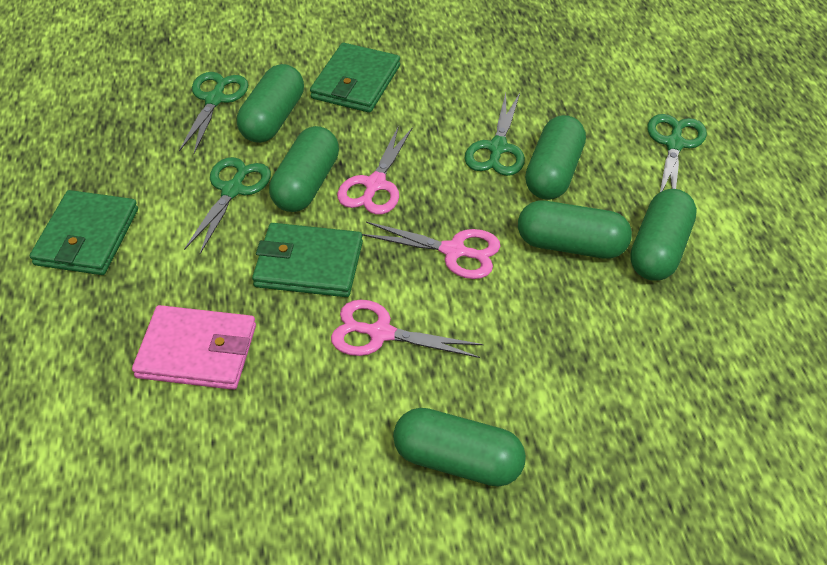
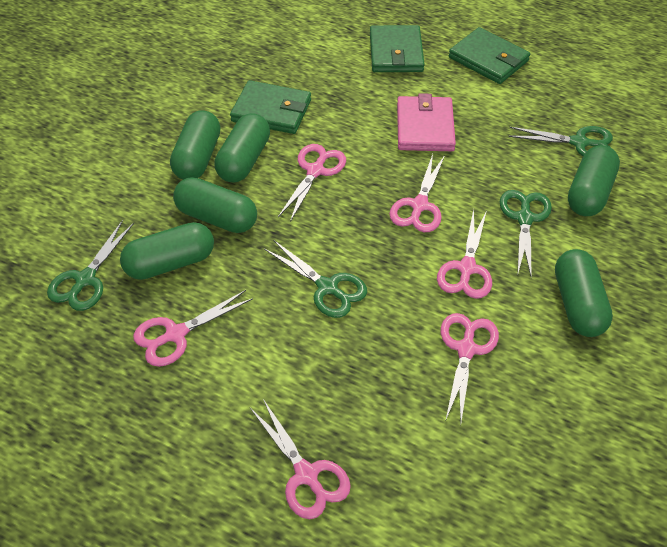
pink scissors: 3 -> 6

